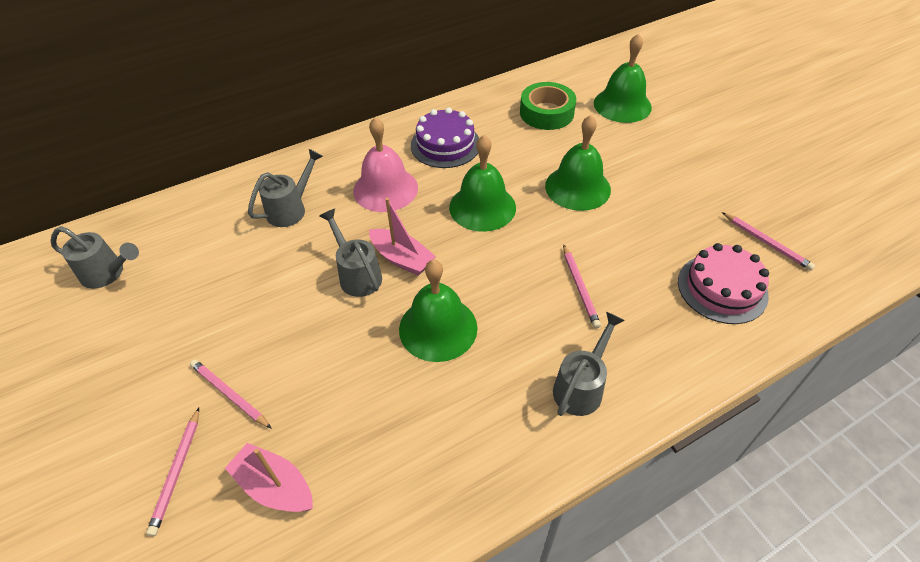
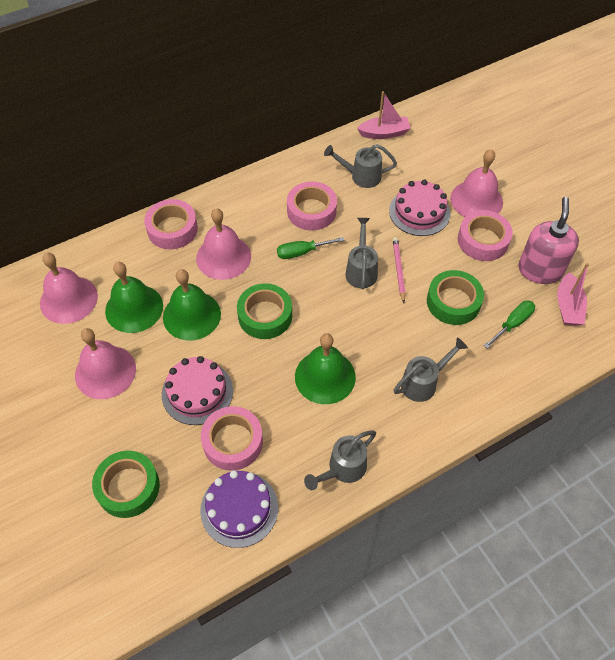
green bell: 4 -> 3
green screwdriver: 0 -> 2
green tape: 1 -> 3
pink bell: 1 -> 4
pink cake: 1 -> 2
pink pencil: 4 -> 1
pink soap dispenser: 0 -> 1
pink tape: 0 -> 4

